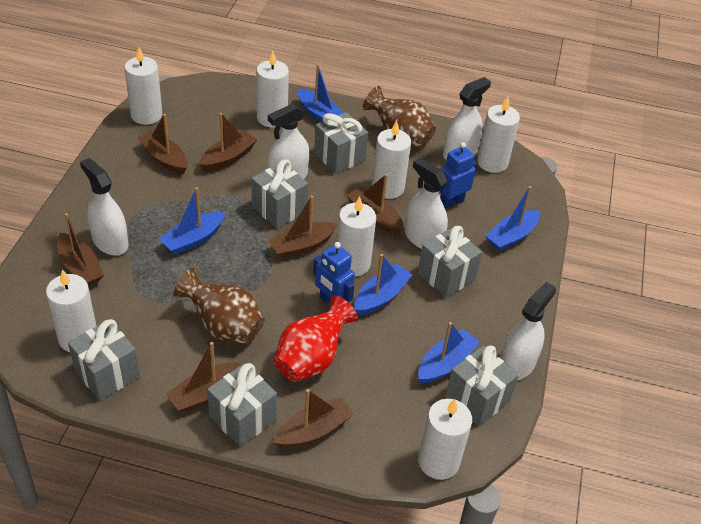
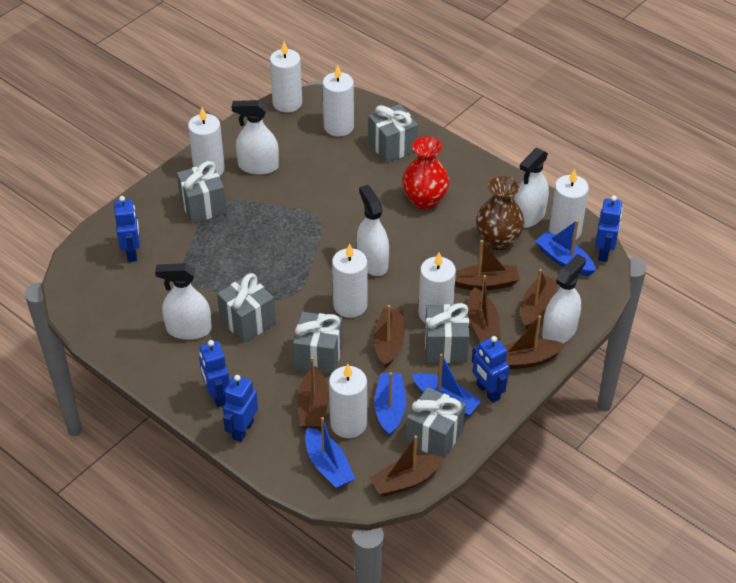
blue boat: 5 -> 4
blue robot: 2 -> 5
brown vase: 2 -> 1

